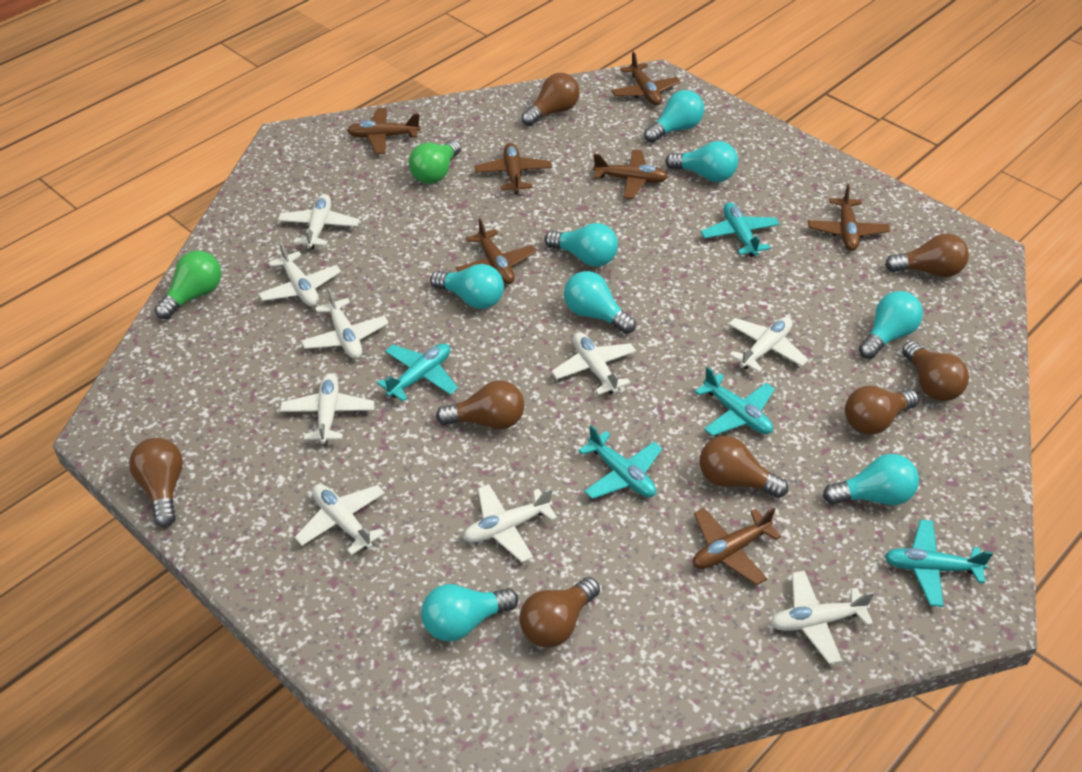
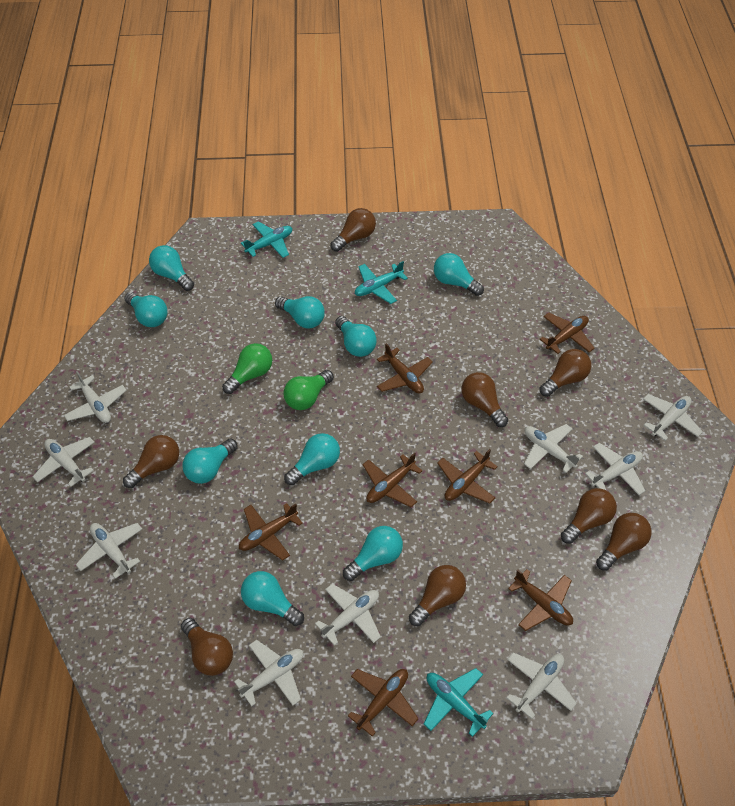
turquoise light bulb: 8 -> 9
turquoise plane: 5 -> 3

